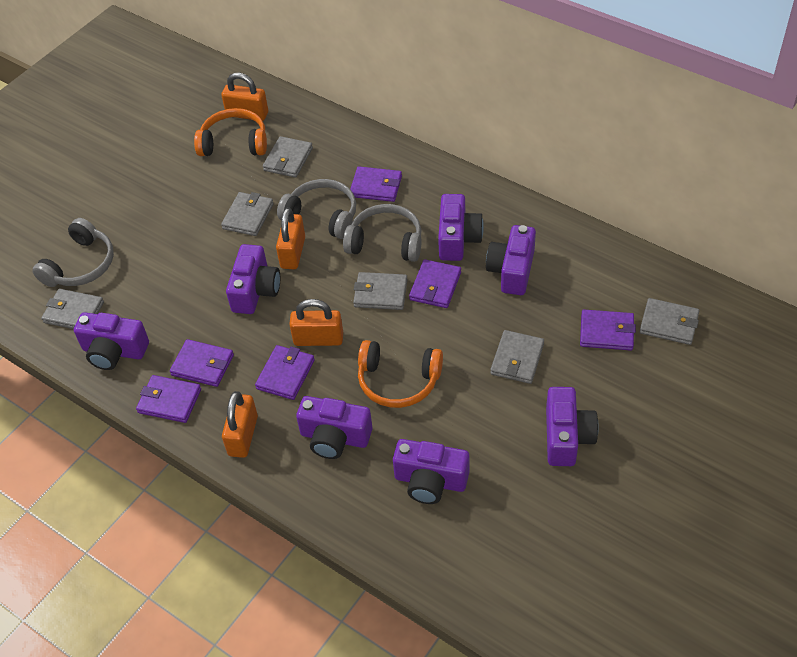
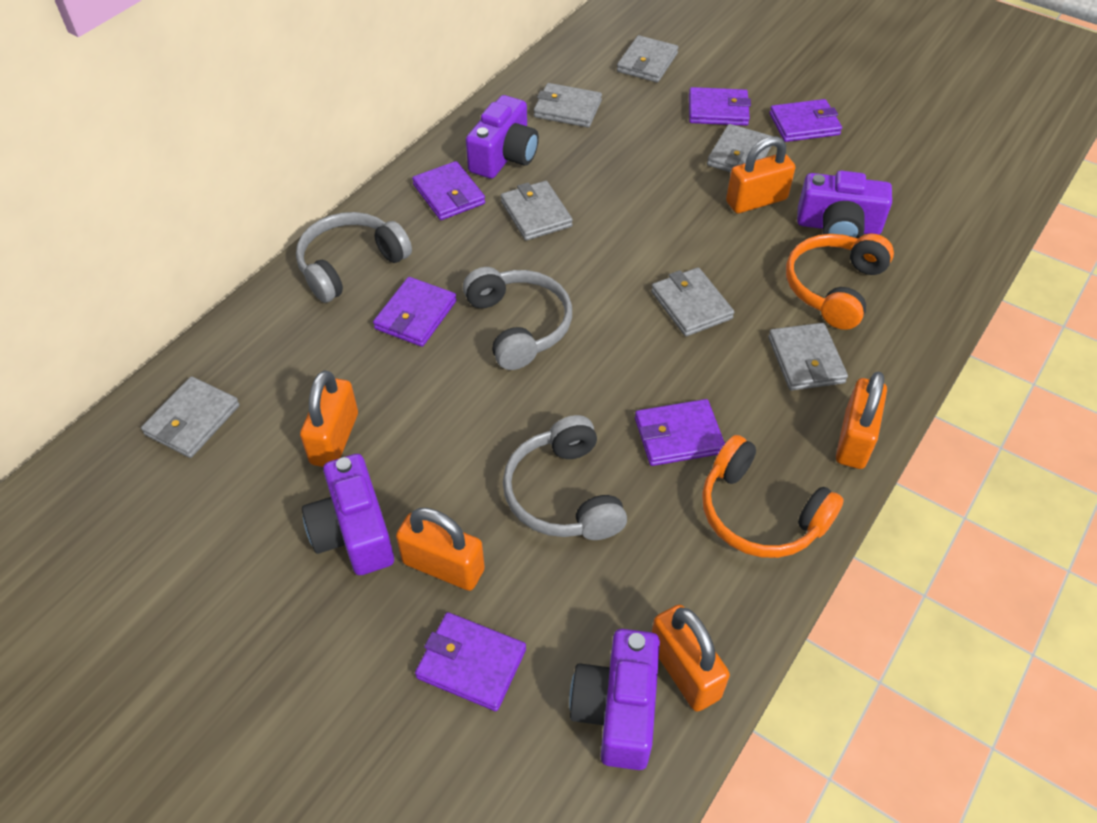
grey wallet: 6 -> 7
orange padlock: 4 -> 5
purple camera: 7 -> 4

